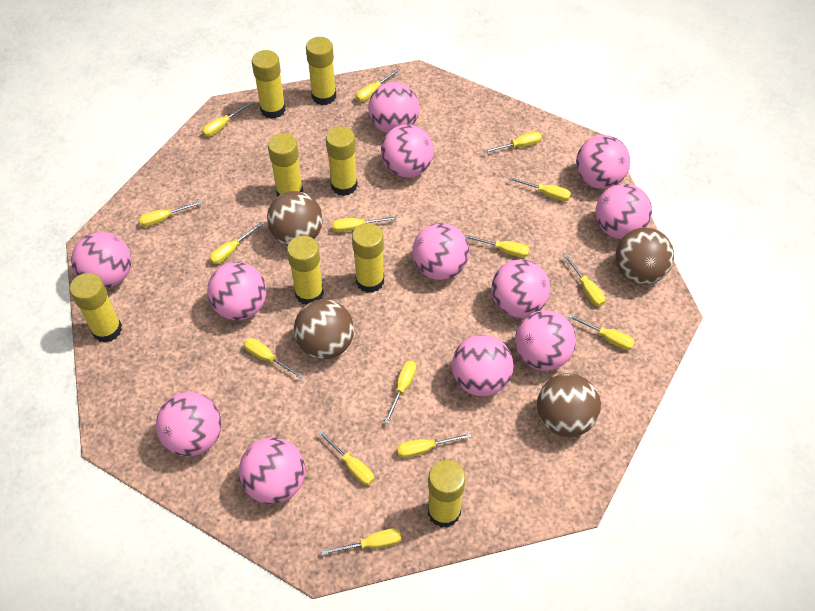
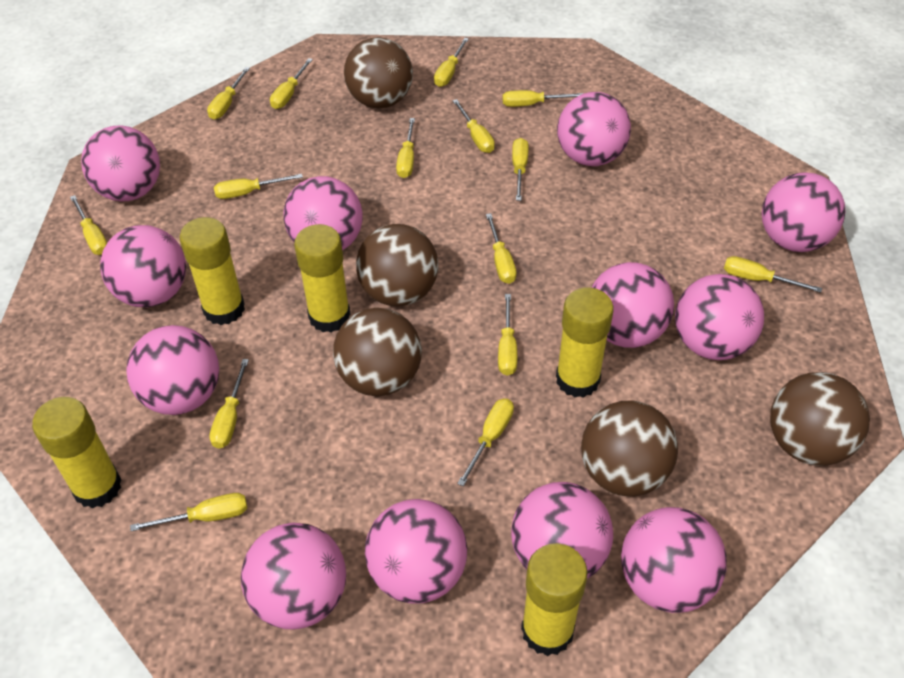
brown ball: 4 -> 5
yellow glue stick: 8 -> 5

